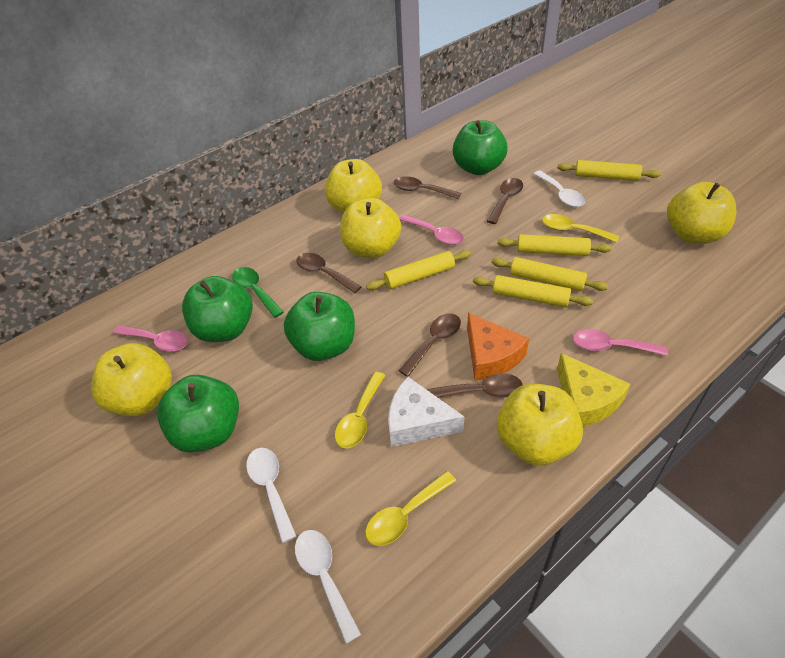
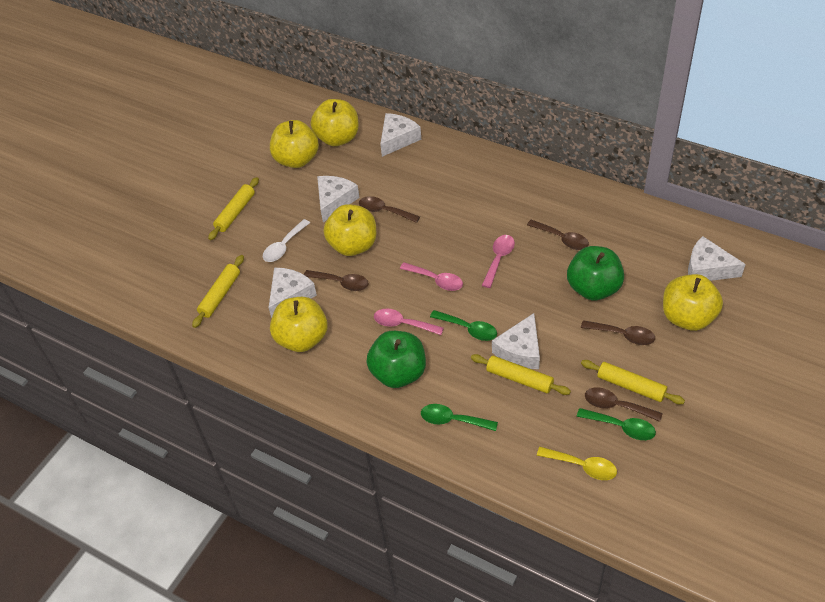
green apple: 4 -> 2
green spoon: 1 -> 3
orange cheese: 1 -> 0
white cheese: 1 -> 5
white spoon: 3 -> 1
yellow cheese: 1 -> 0
yellow rolling pin: 5 -> 4
yellow spoon: 3 -> 1

